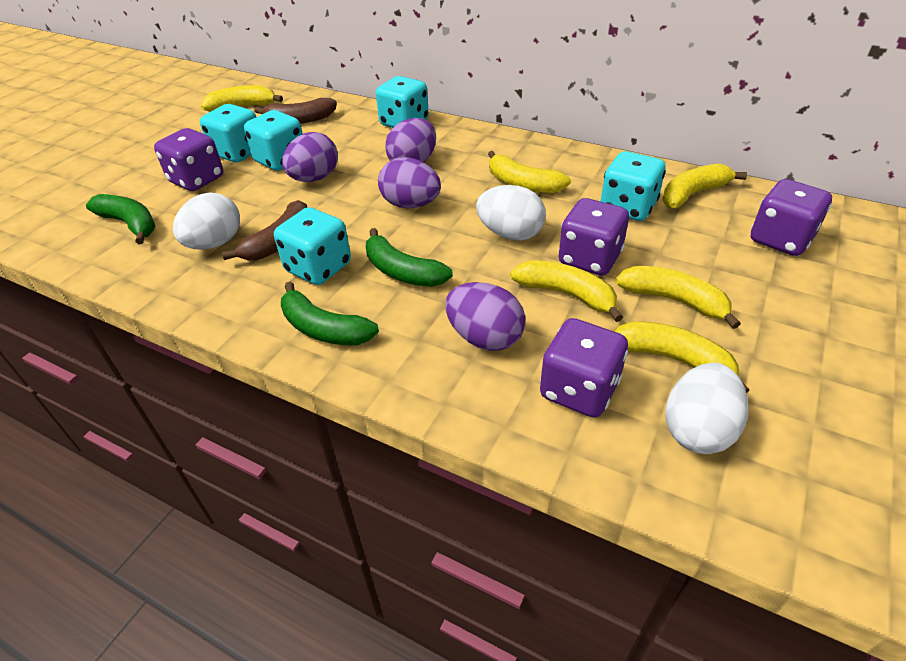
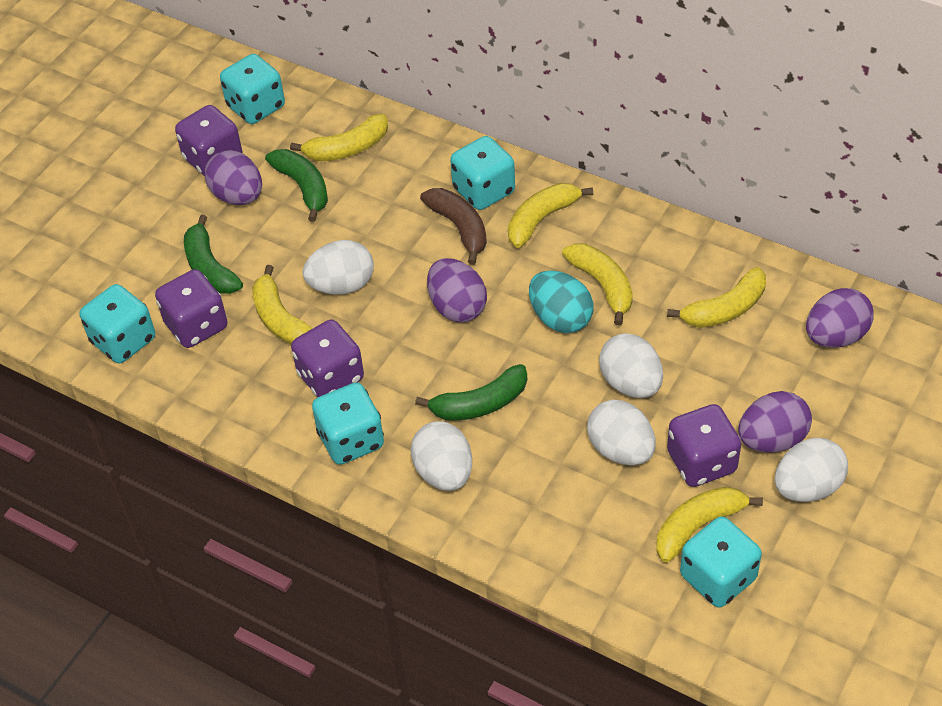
brown banana: 2 -> 1
turquoise egg: 0 -> 1
white egg: 3 -> 5

